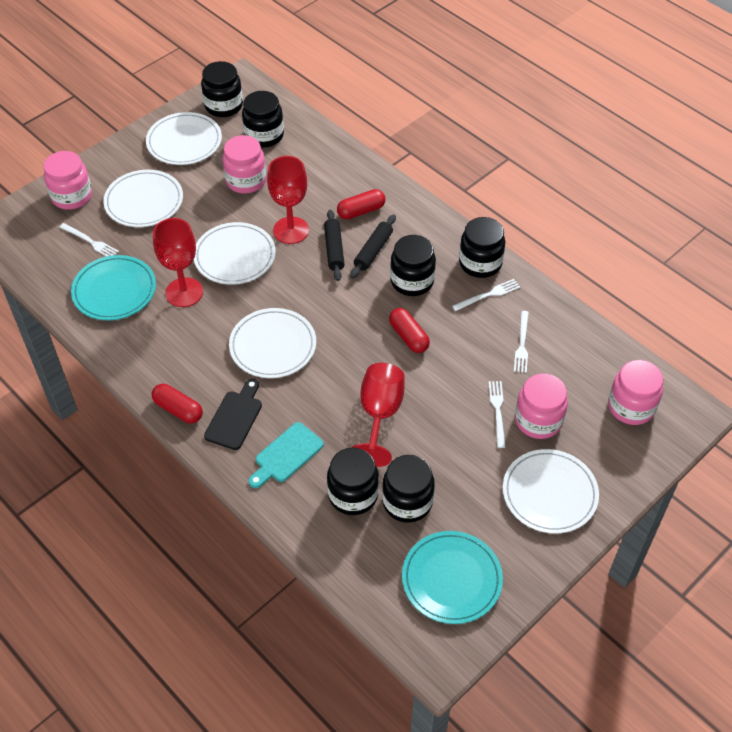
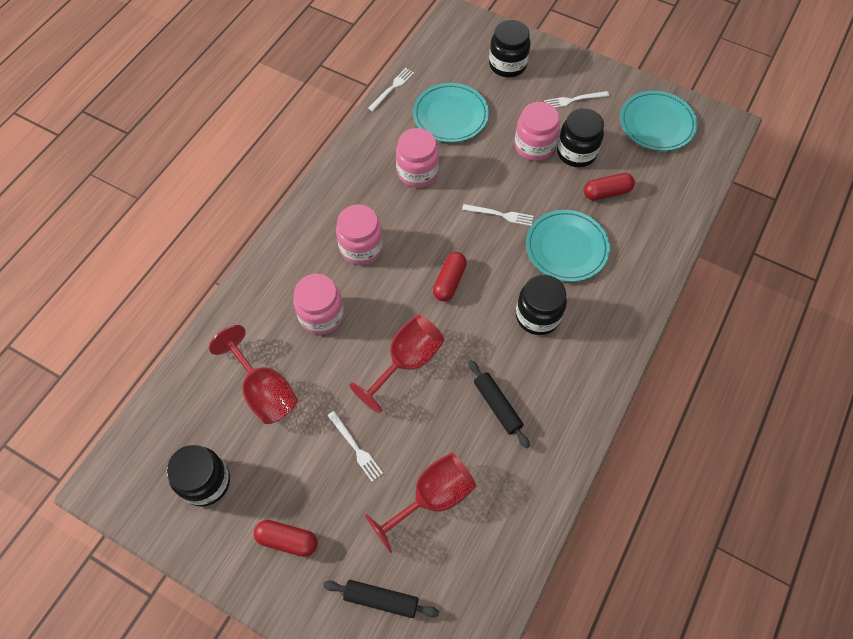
black cutting board: 1 -> 0
black jar: 6 -> 4
turquoise cutting board: 1 -> 0
turquoise plate: 2 -> 3
white plate: 5 -> 0

